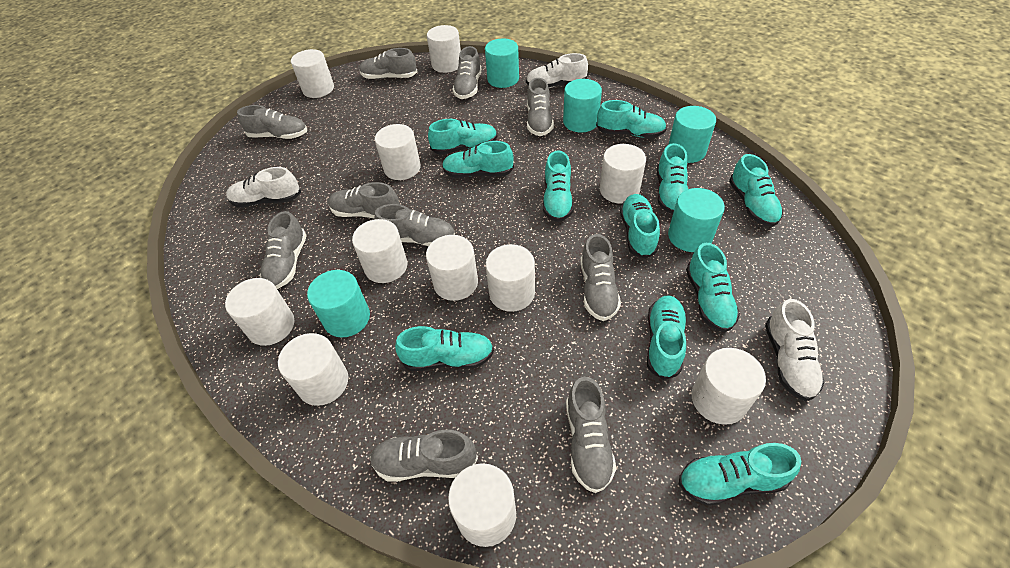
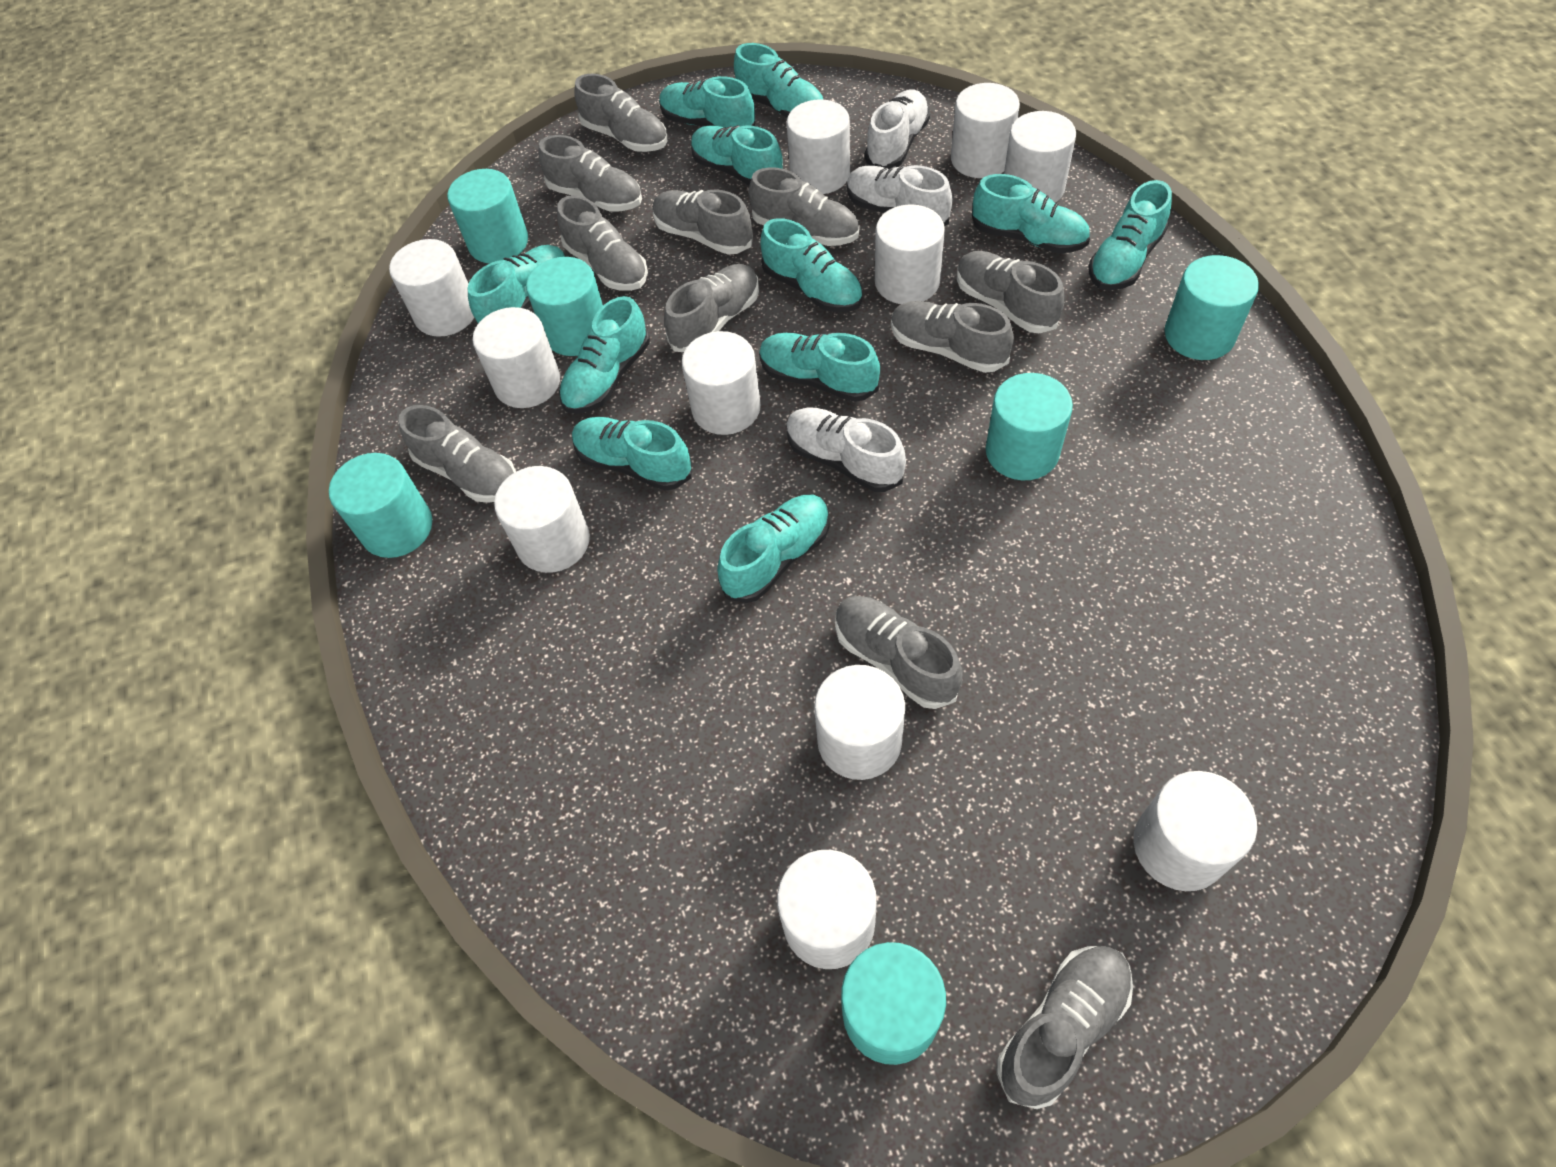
grey shoe: 10 -> 11
turquoise cylinder: 5 -> 6

